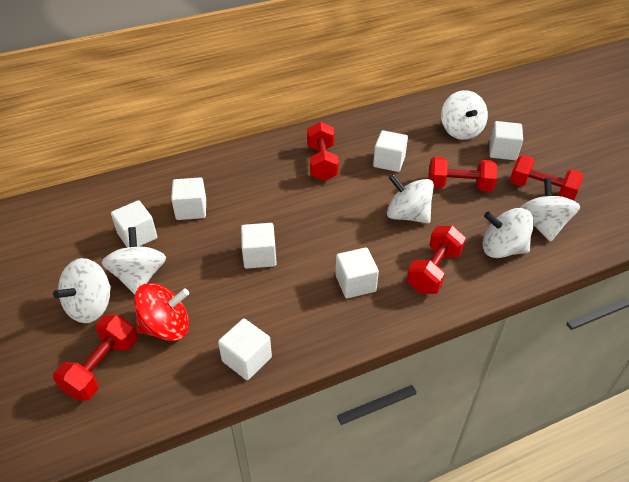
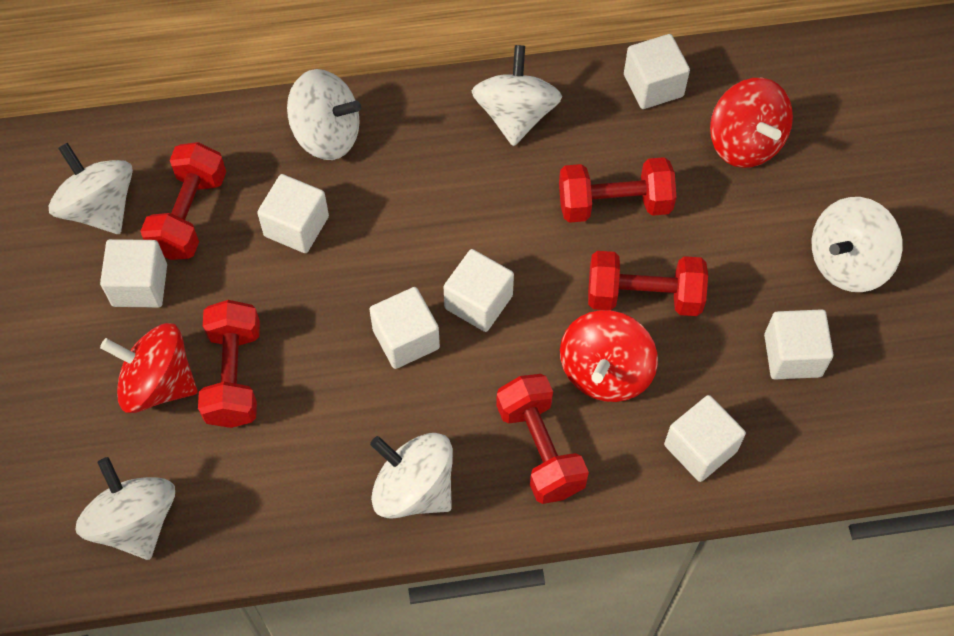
red spinning top: 1 -> 3

